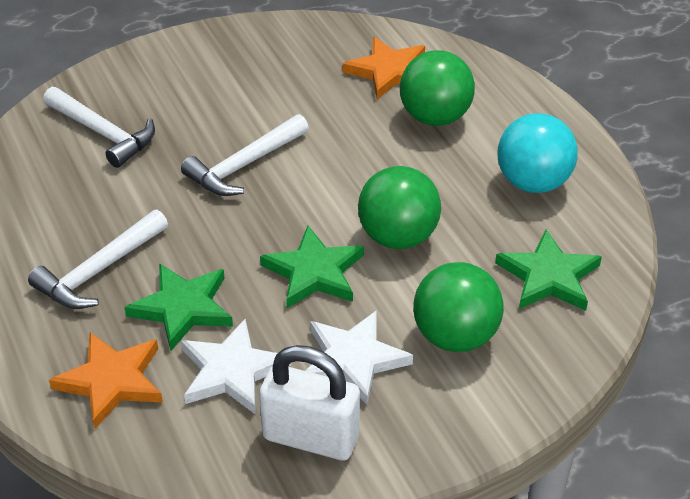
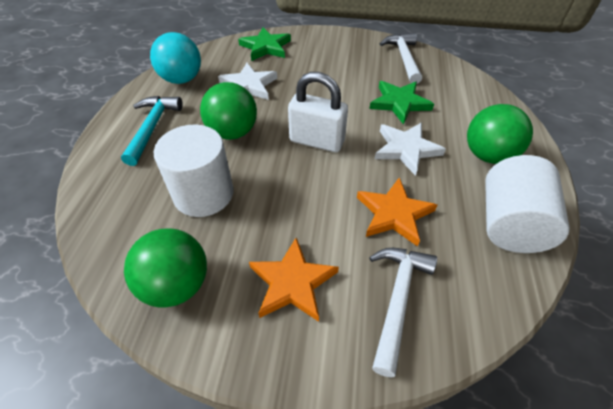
green star: 3 -> 2
turquoise hammer: 0 -> 1
white cylinder: 0 -> 2
white hammer: 3 -> 2

